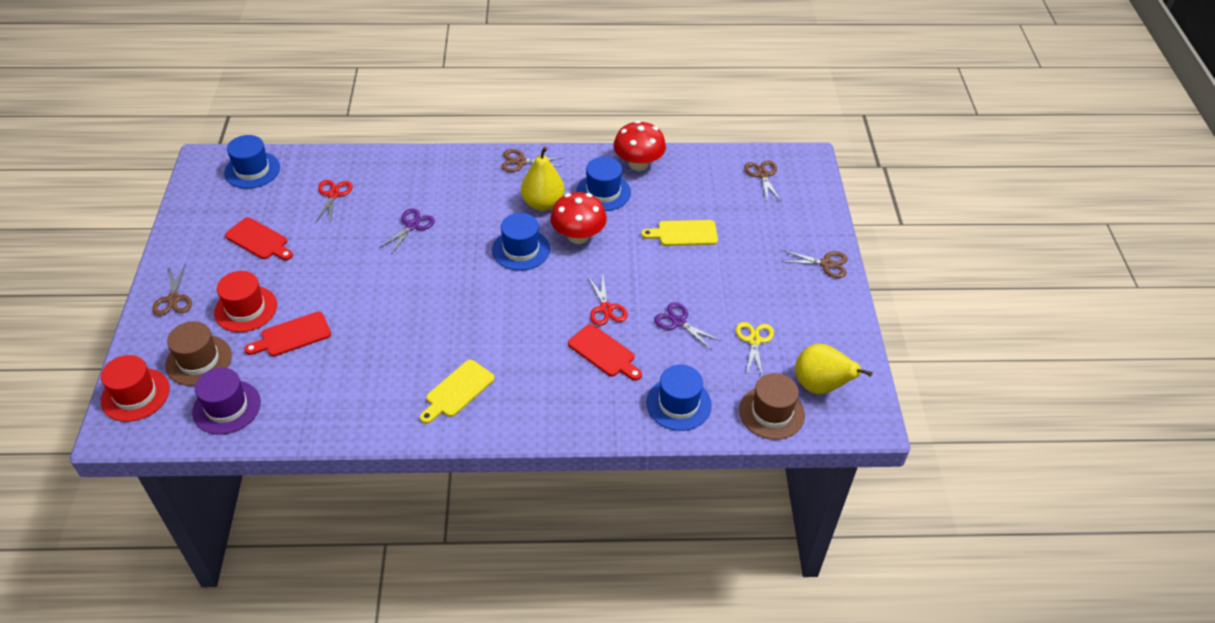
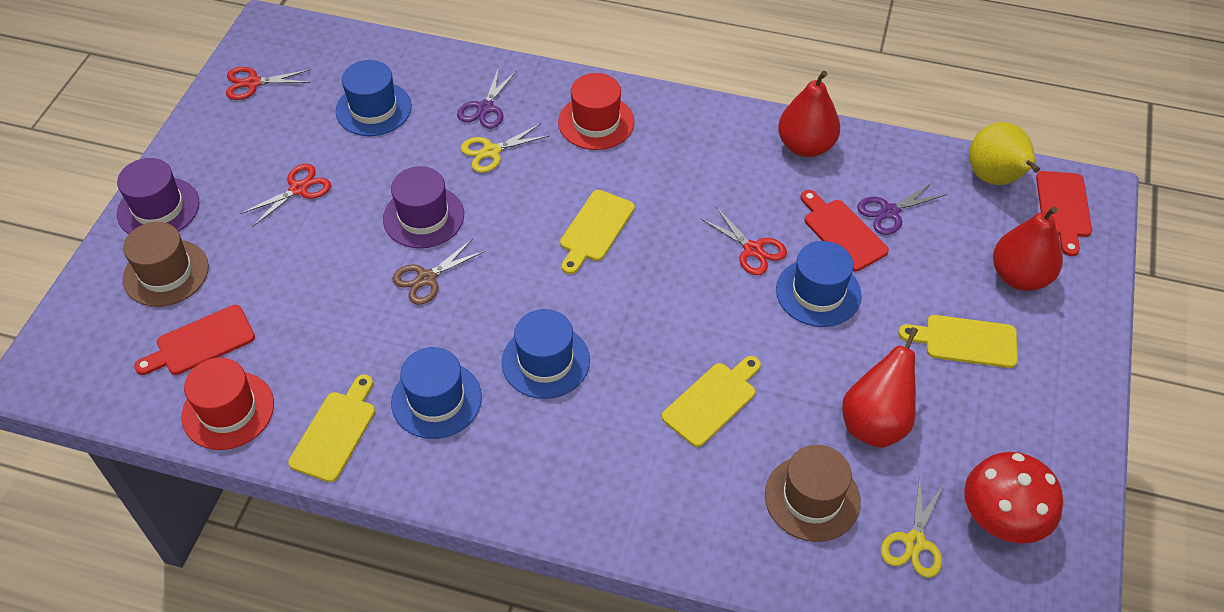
brown scissors: 4 -> 1
purple hat: 1 -> 2
red mushroom: 2 -> 1
red pear: 0 -> 3
red scissors: 2 -> 3
yellow cutting board: 2 -> 4
yellow pear: 2 -> 1
yellow scissors: 1 -> 2

